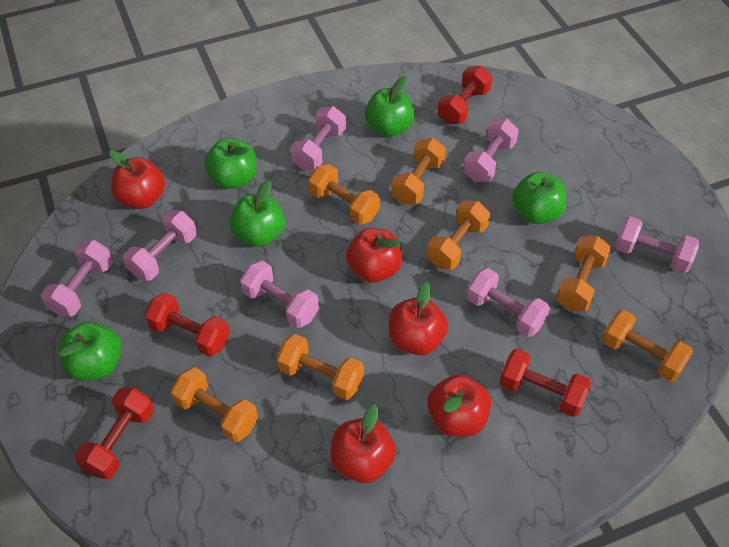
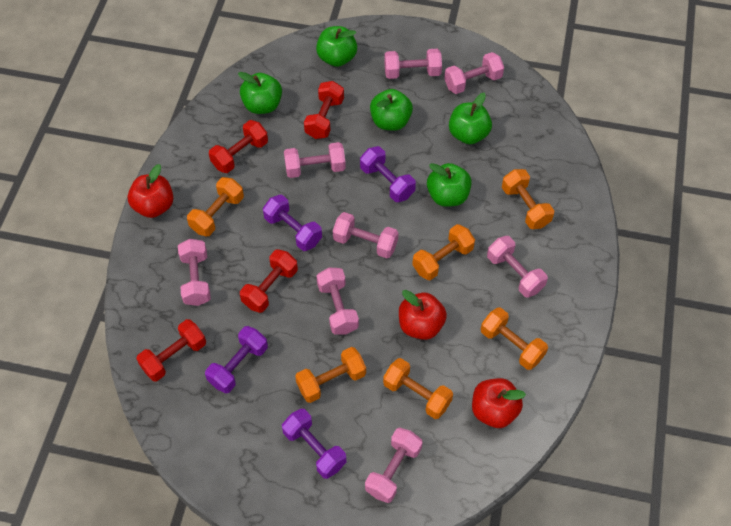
orange dumbbell: 7 -> 6
pink dumbbell: 7 -> 8
purple dumbbell: 0 -> 4
red apple: 5 -> 3

